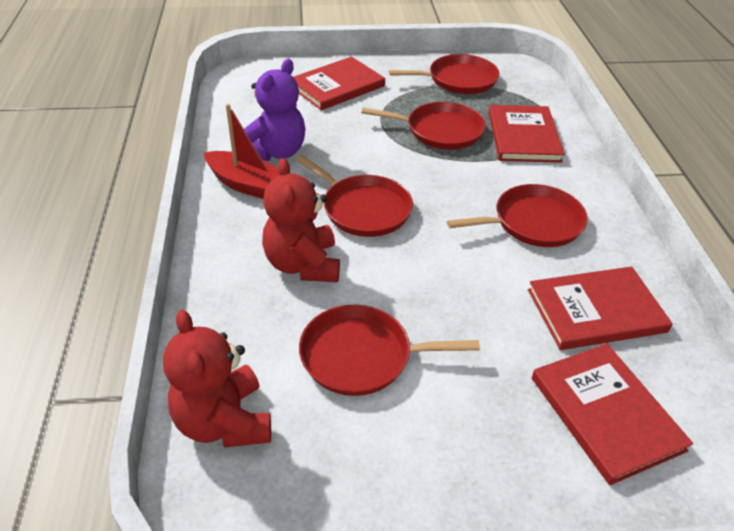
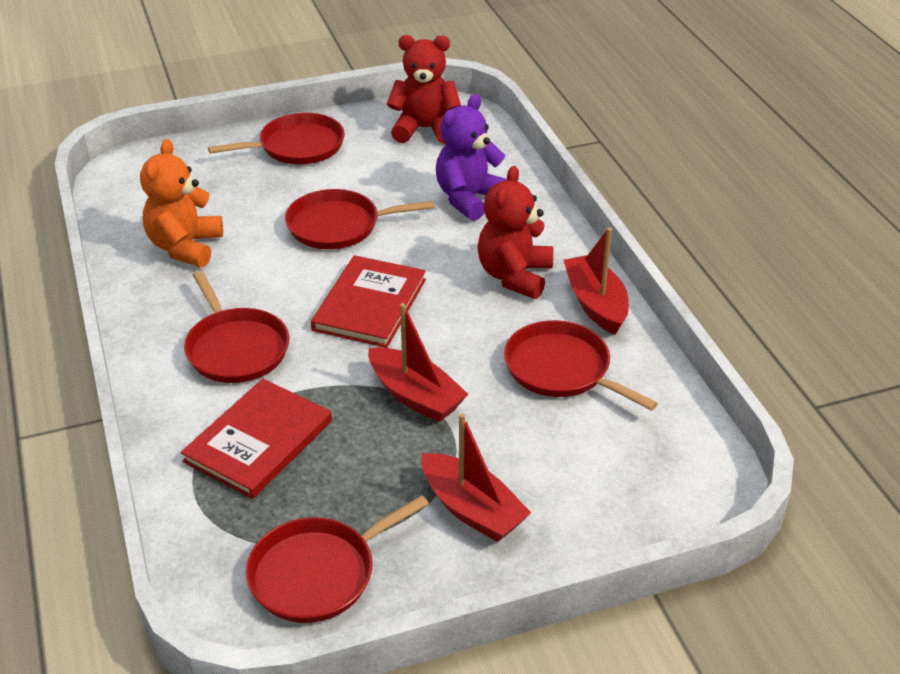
orange teddy bear: 0 -> 1
red boat: 1 -> 3
red book: 4 -> 2

